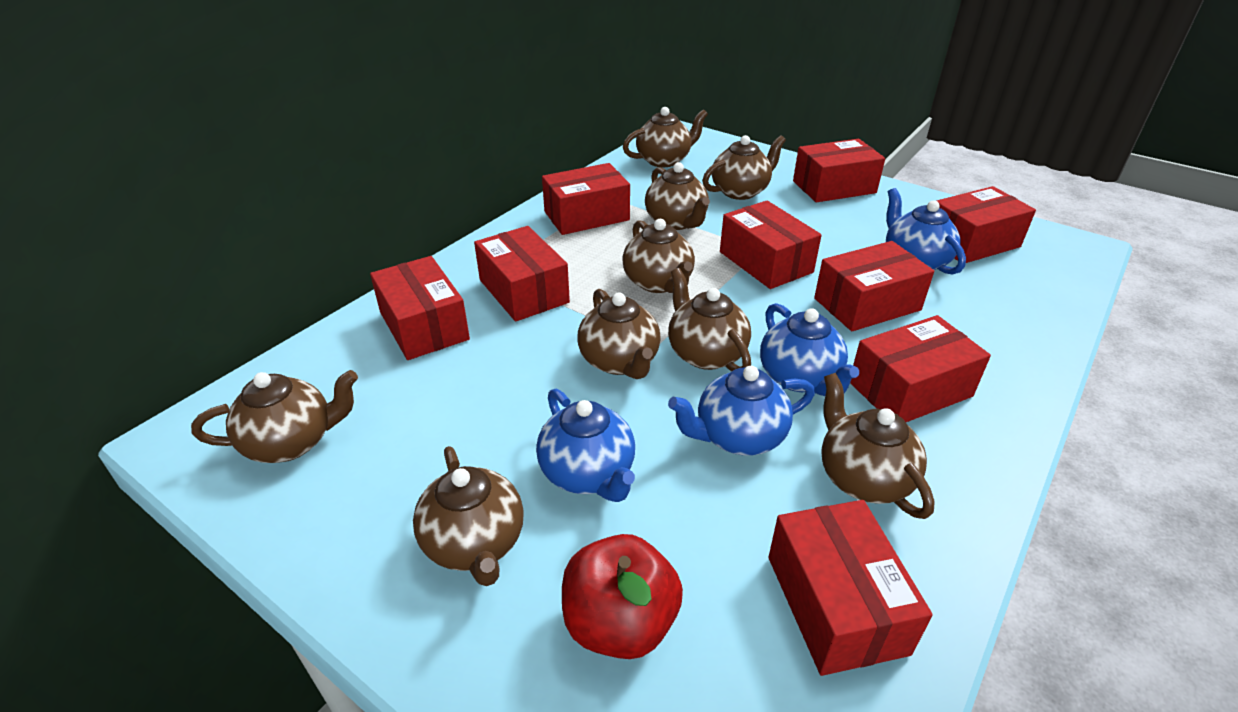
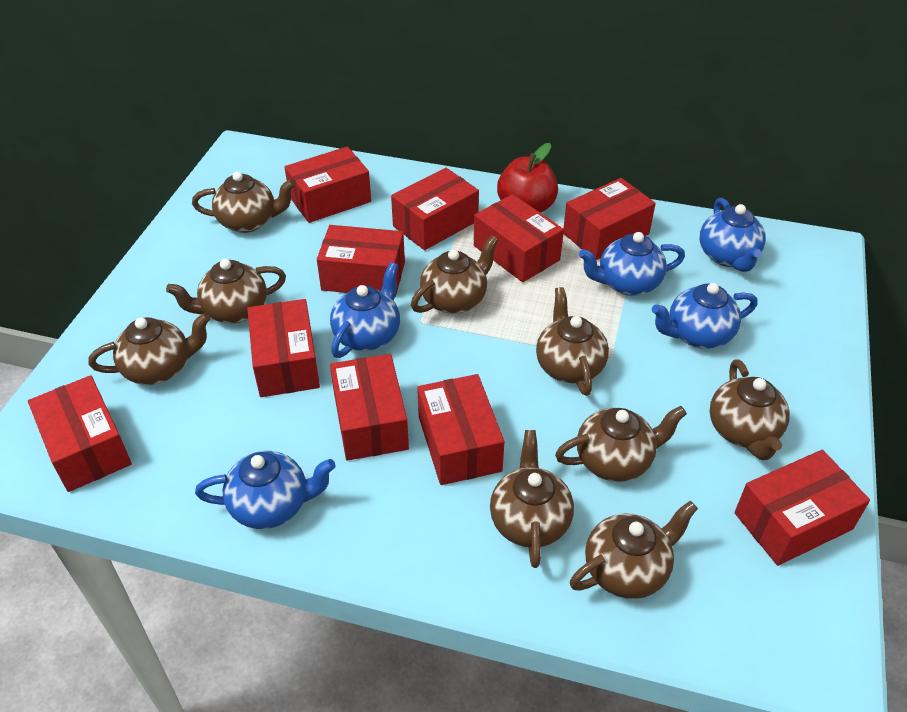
blue teapot: 4 -> 5
red box: 9 -> 10

